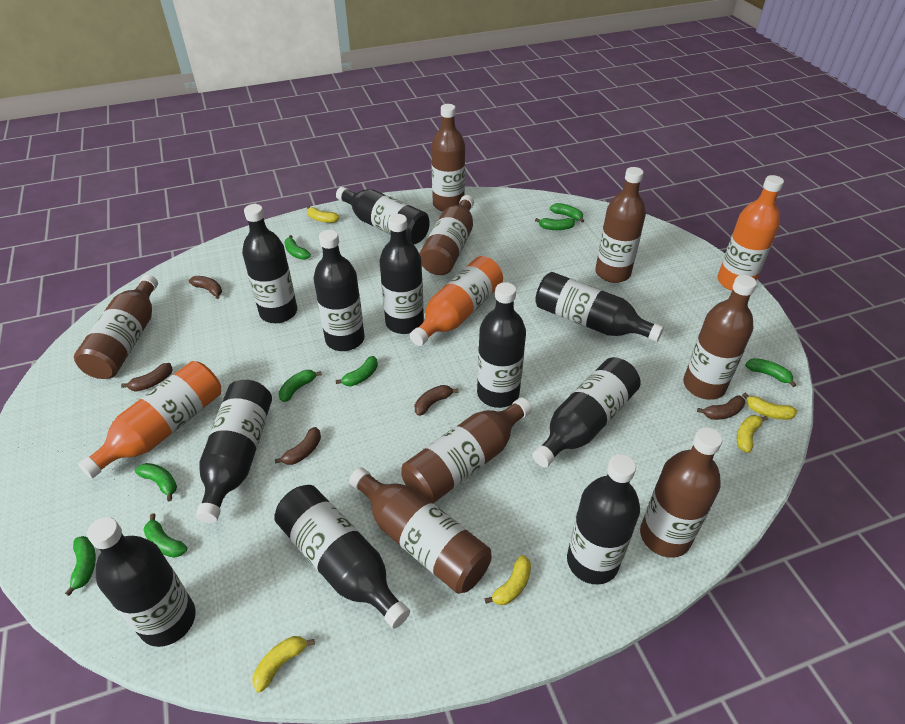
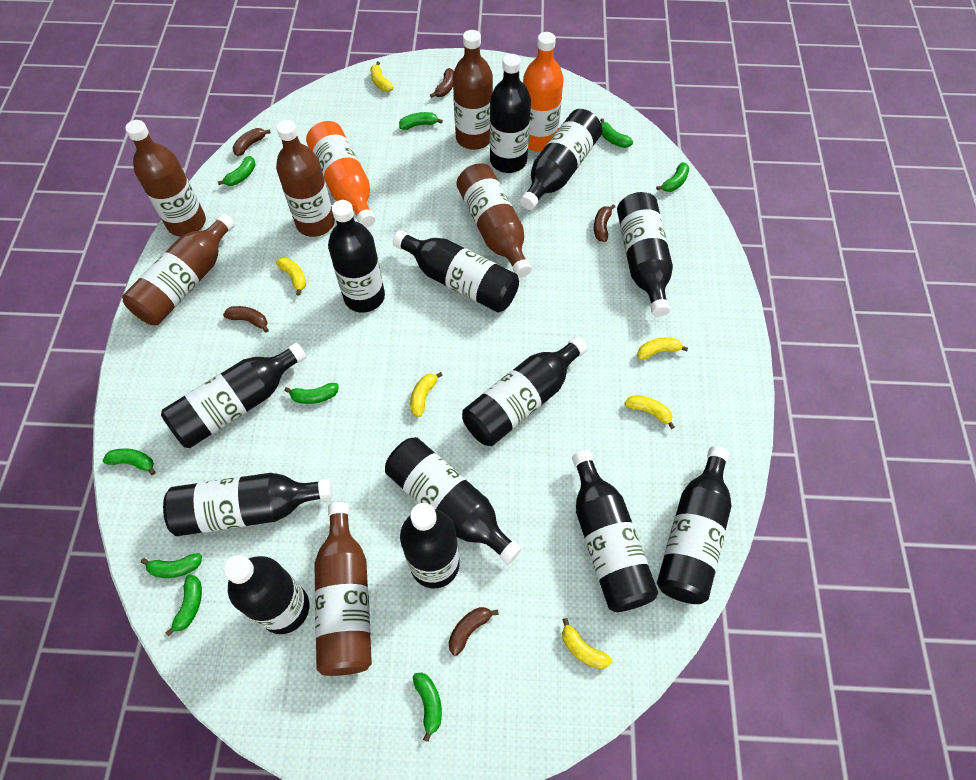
black bottle: 11 -> 13
brown bottle: 8 -> 6
orange bottle: 3 -> 2
yellow banana: 5 -> 6

